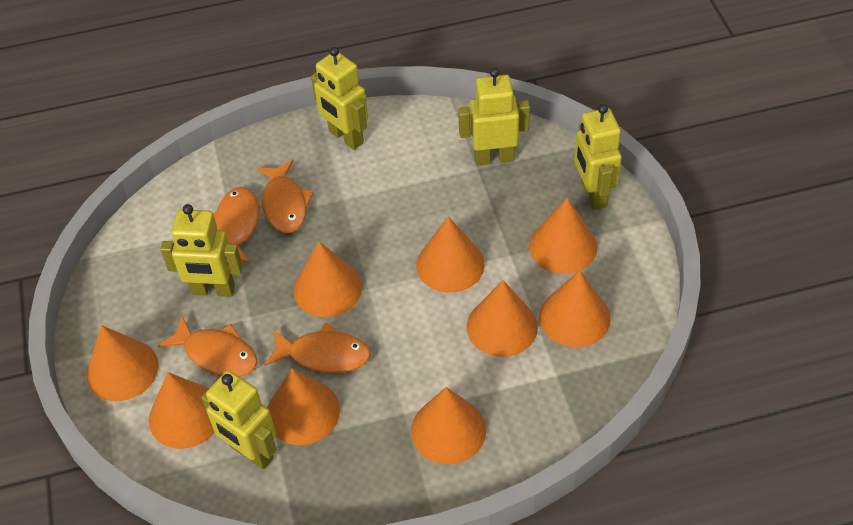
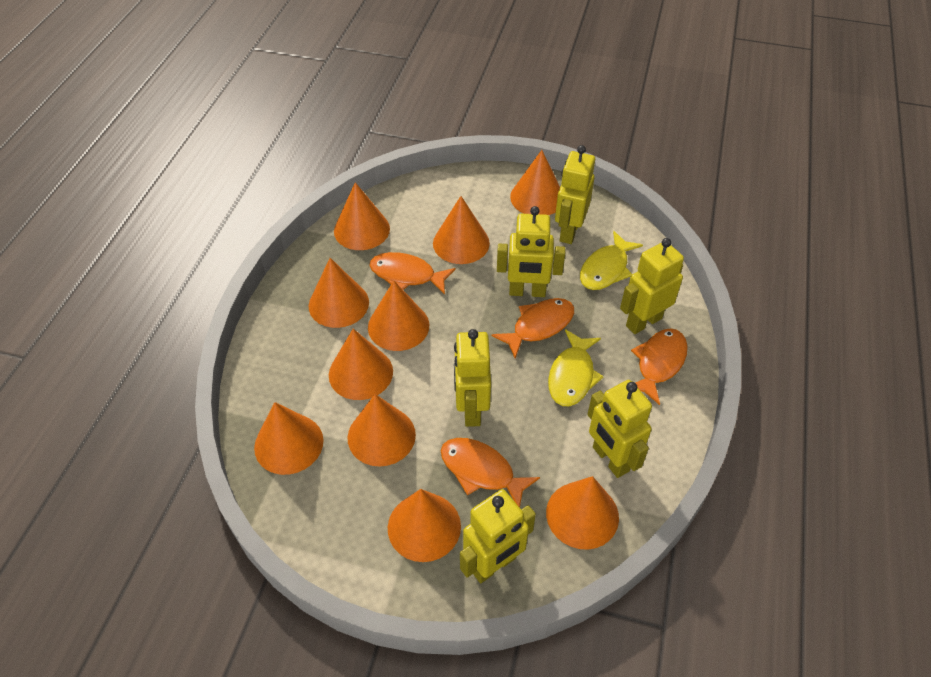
orange cone: 9 -> 10
yellow fish: 0 -> 2
yellow robot: 5 -> 6

